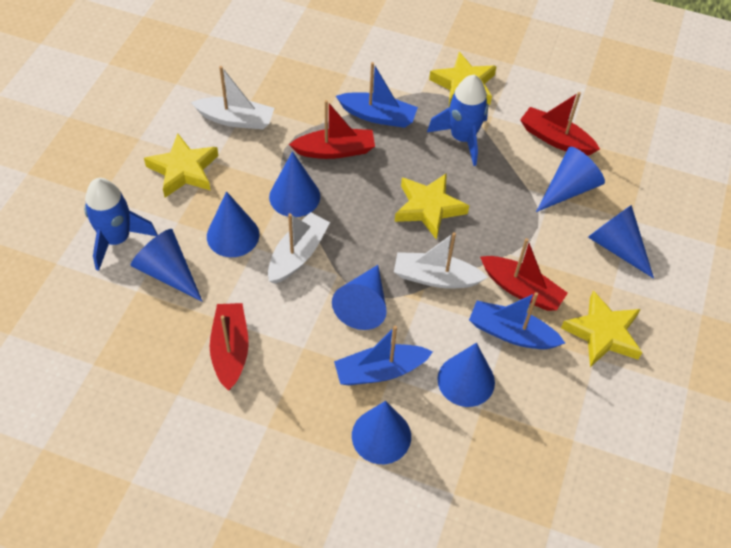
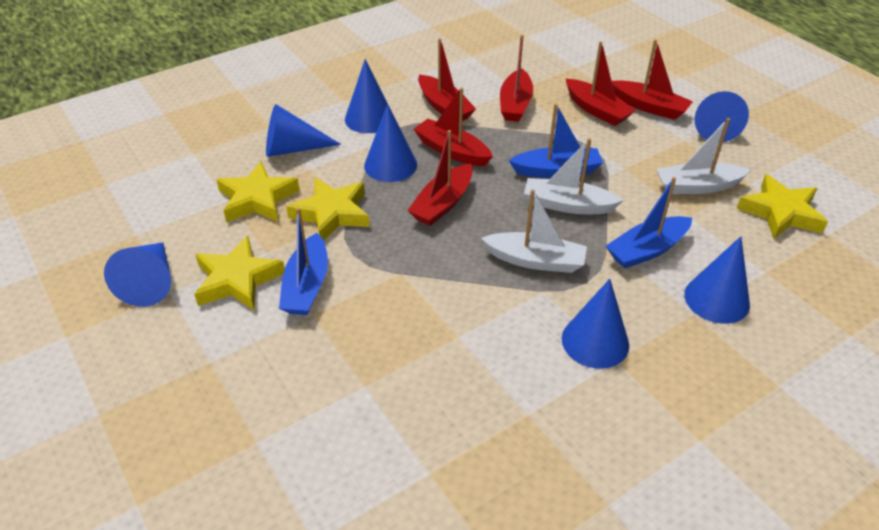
blue cone: 8 -> 7
blue rocket: 2 -> 0
red boat: 4 -> 6

